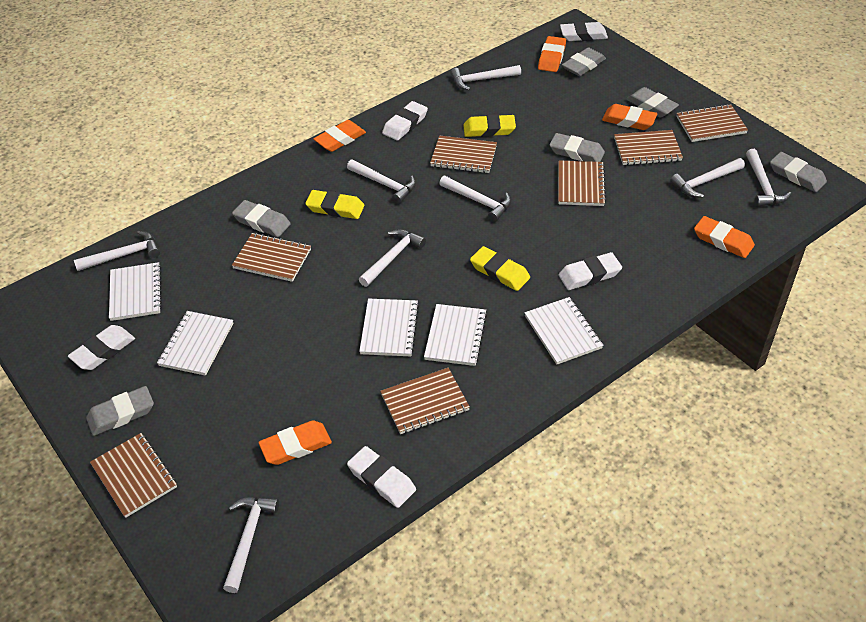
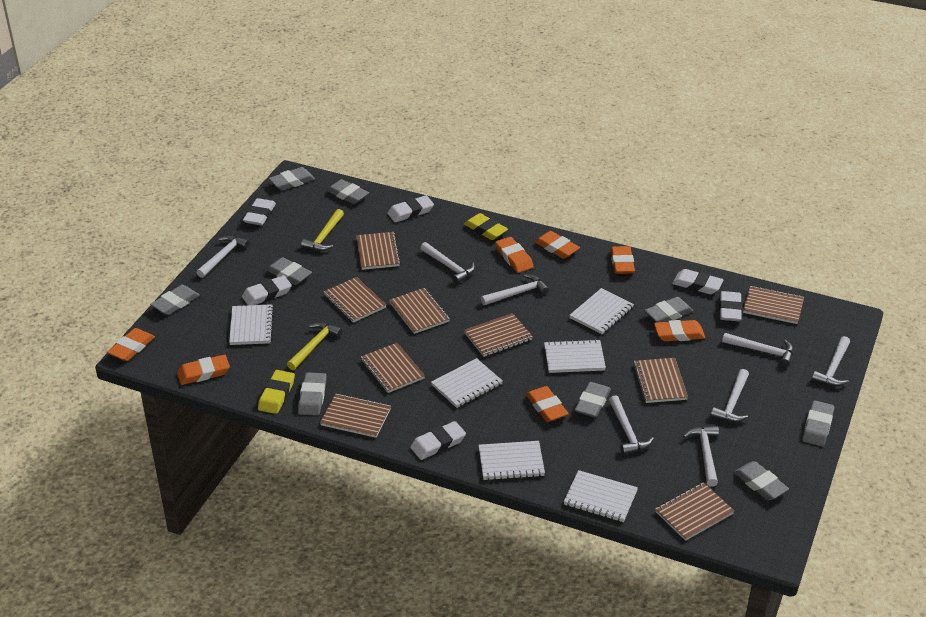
brown notebook: 7 -> 9
grey eraser: 6 -> 9
orange eraser: 5 -> 7
white eraser: 5 -> 6
white notebook: 5 -> 6
yellow eraser: 3 -> 2
yellow hammer: 0 -> 2

